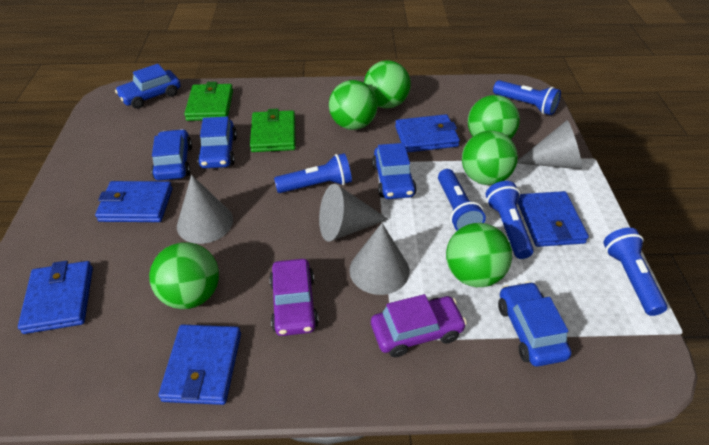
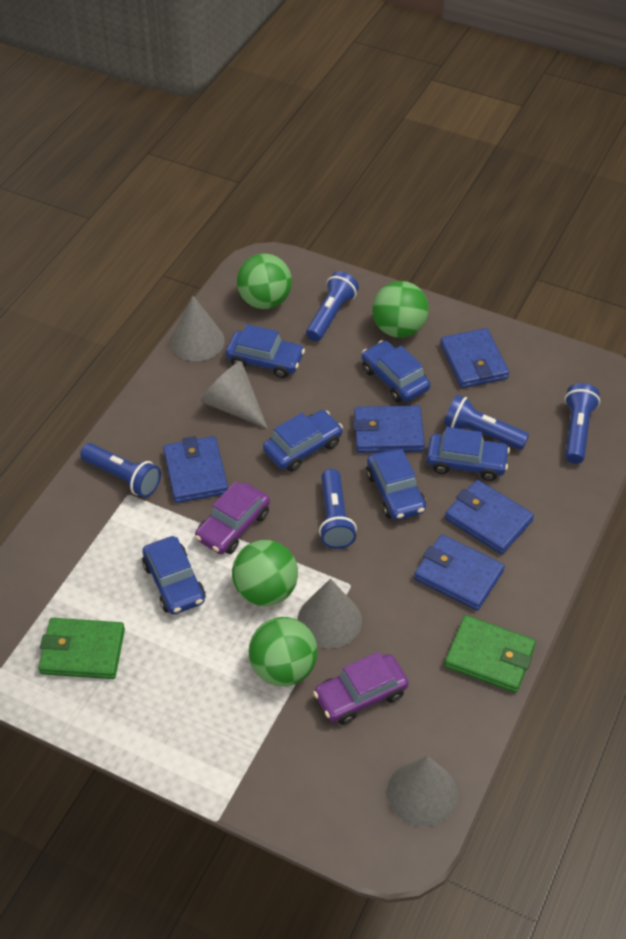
blue car: 5 -> 6
green ball: 6 -> 4

